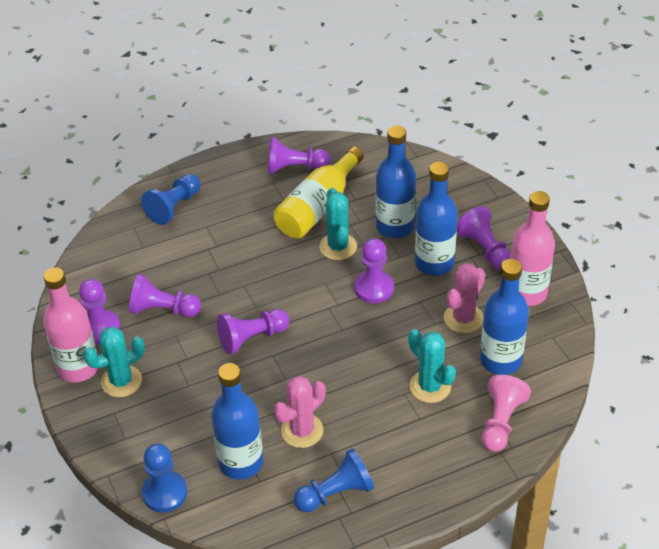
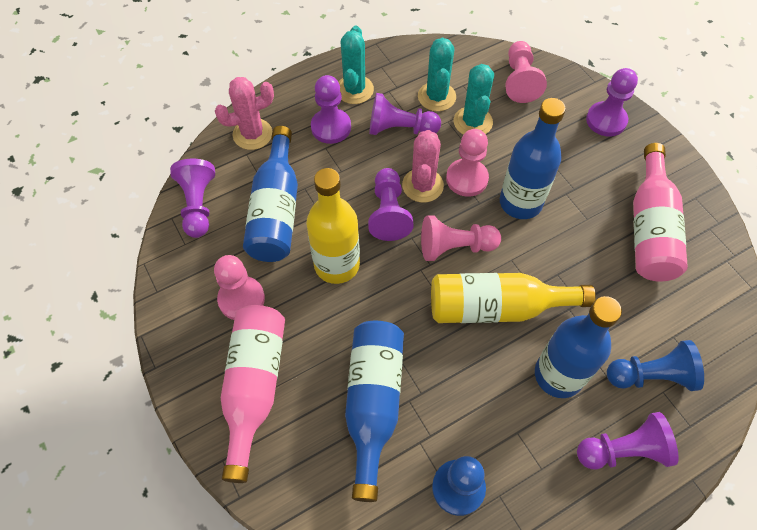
blue pawn: 3 -> 2
pink pawn: 1 -> 4
yellow bottle: 1 -> 2

